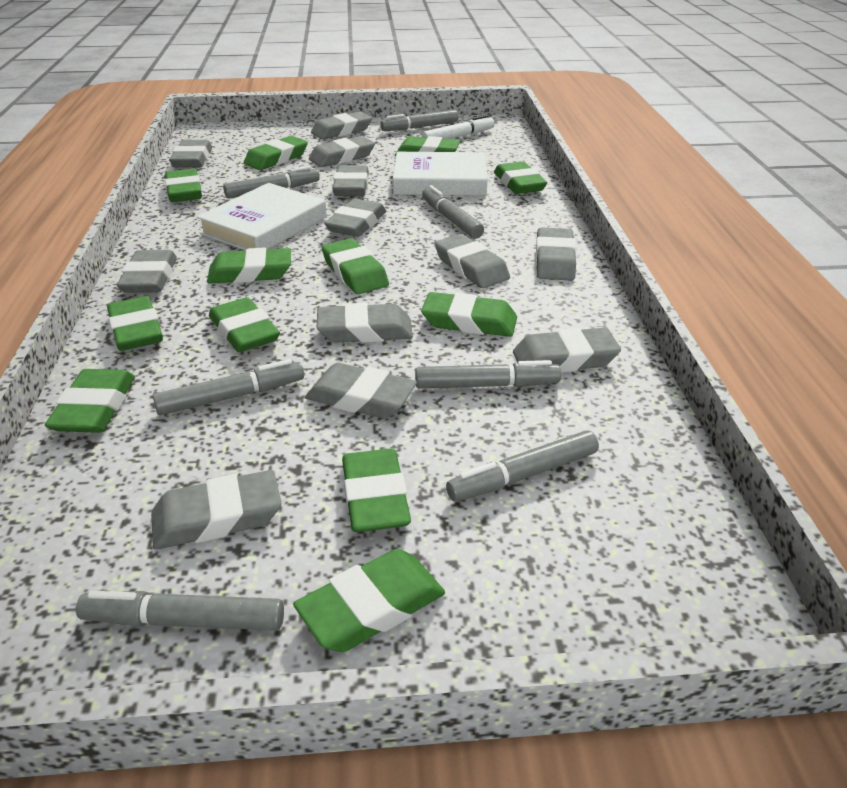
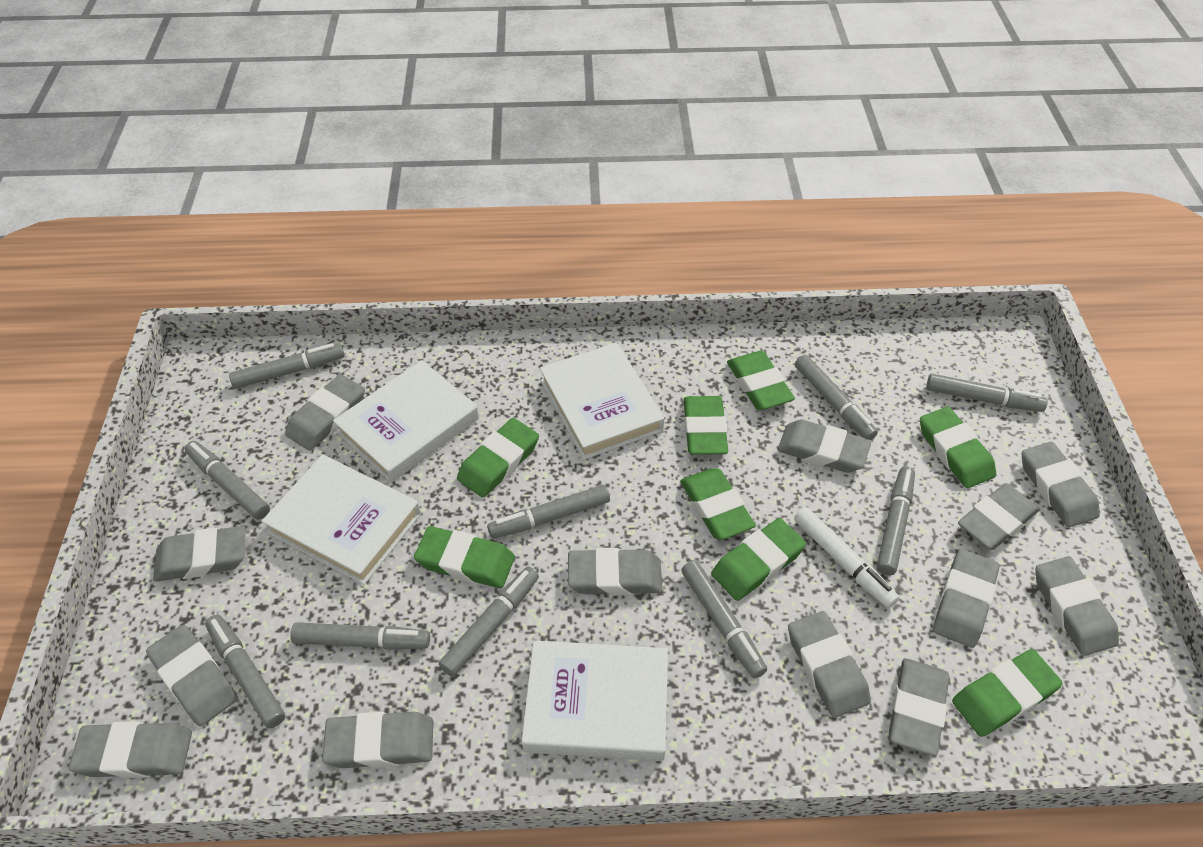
green eraser: 12 -> 8
grey eraser: 12 -> 13
grey marker: 7 -> 10
white book: 2 -> 4

